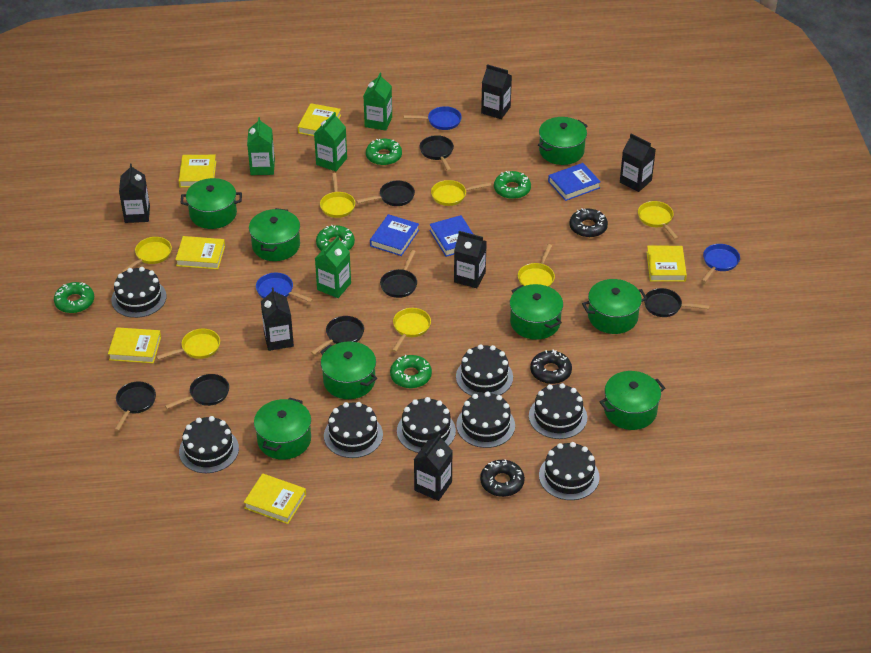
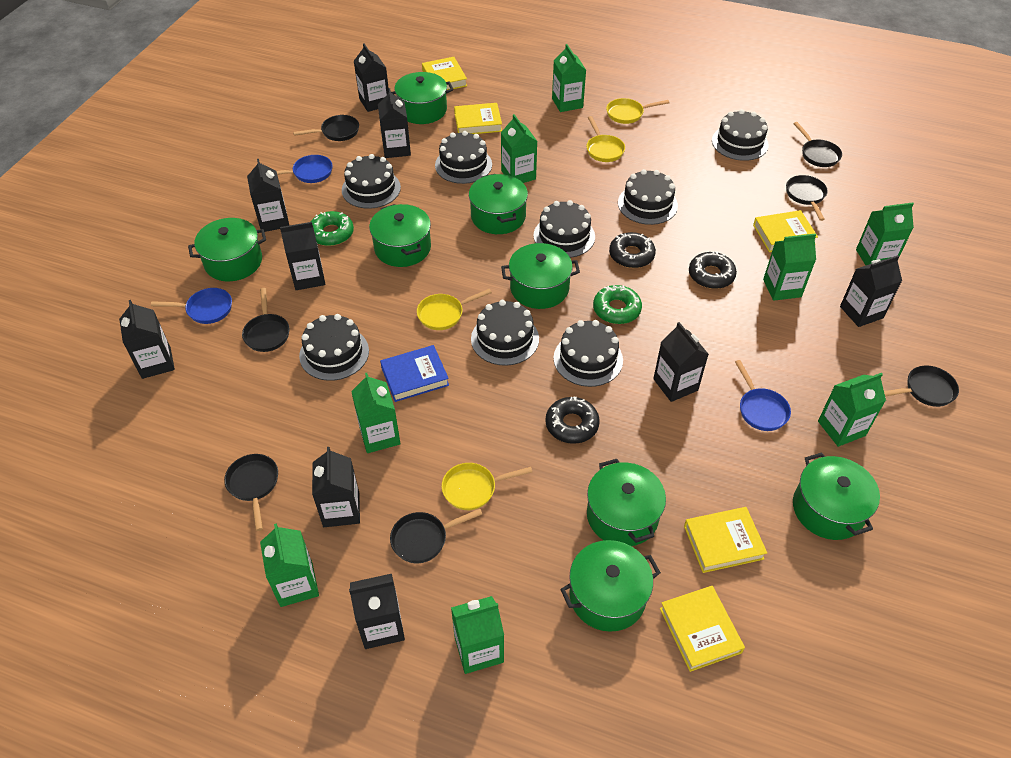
black carton: 6 -> 9
blue book: 3 -> 1
green carton: 4 -> 8
green donut: 5 -> 2
yellow book: 6 -> 5
yellow pan: 7 -> 4

